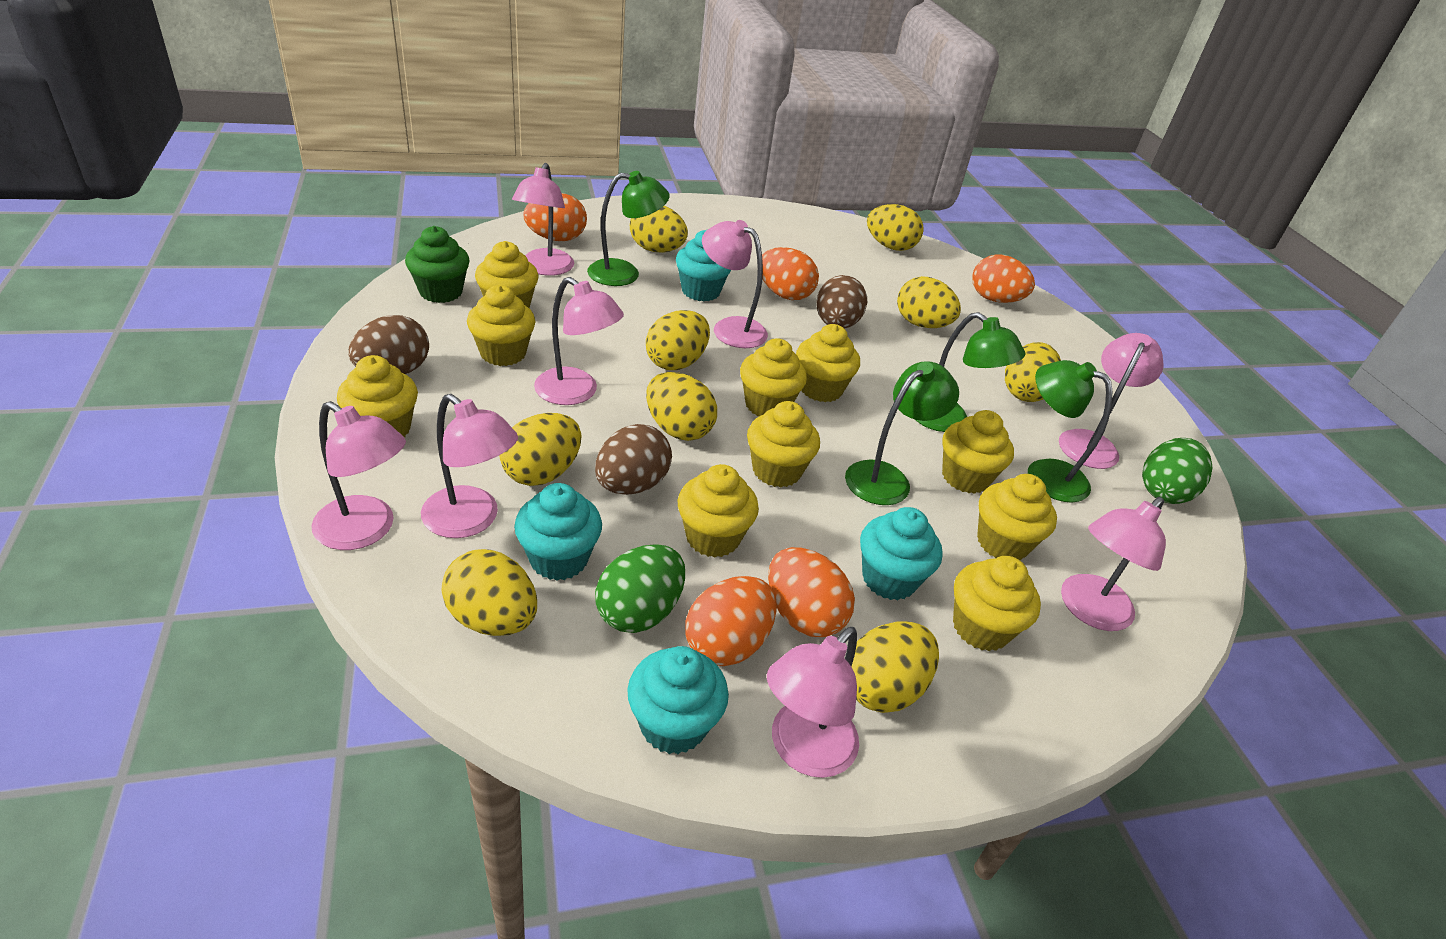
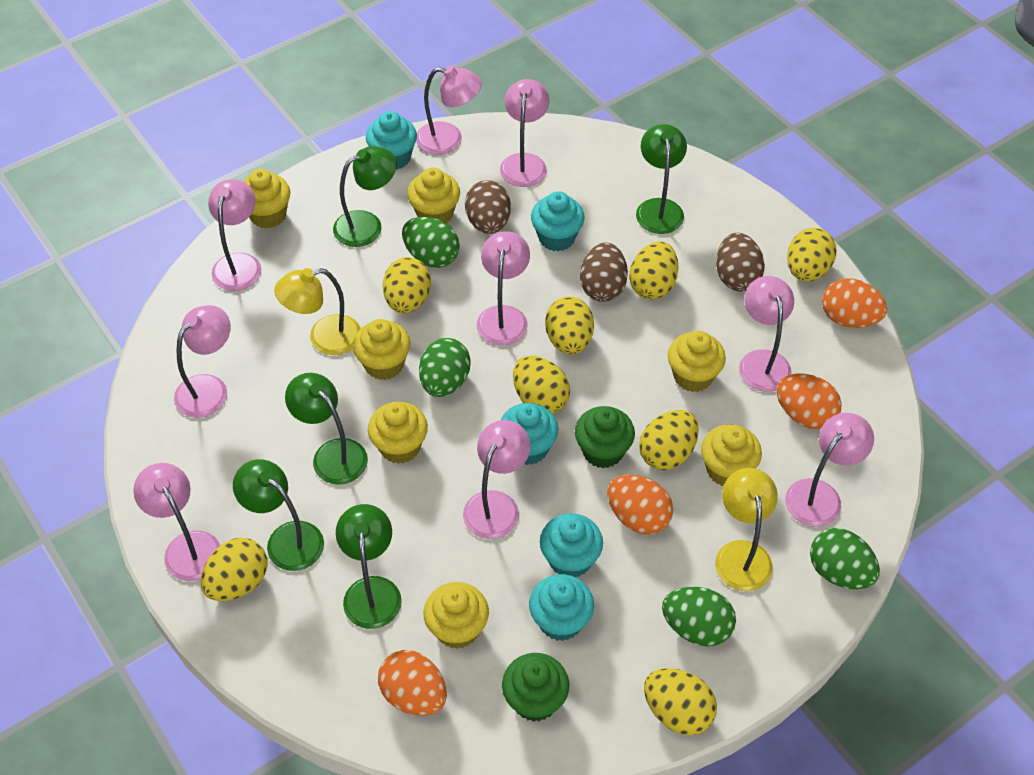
green cupcake: 1 -> 2
green egg: 2 -> 4
green lamp: 4 -> 5
orange egg: 5 -> 4
pink lamp: 8 -> 9
turquoise cupcake: 4 -> 5
yellow cupcake: 10 -> 7
yellow egg: 9 -> 8
yellow lamp: 0 -> 2

